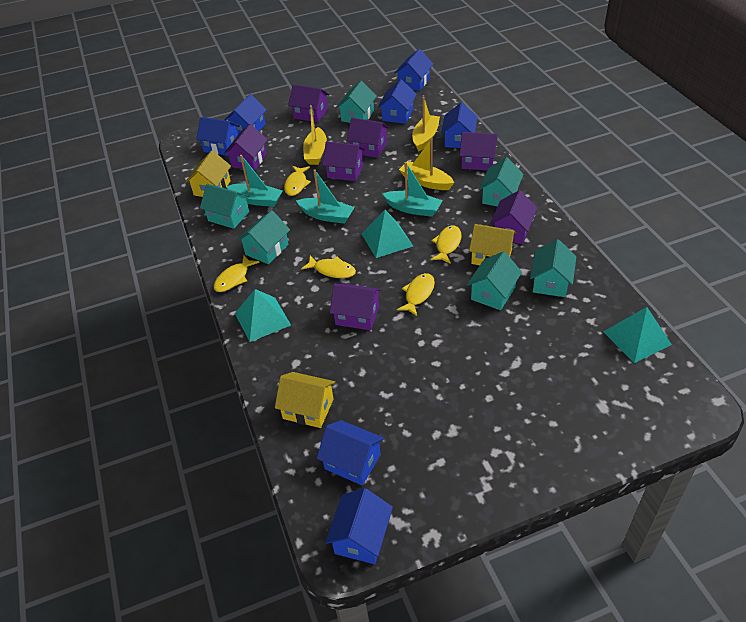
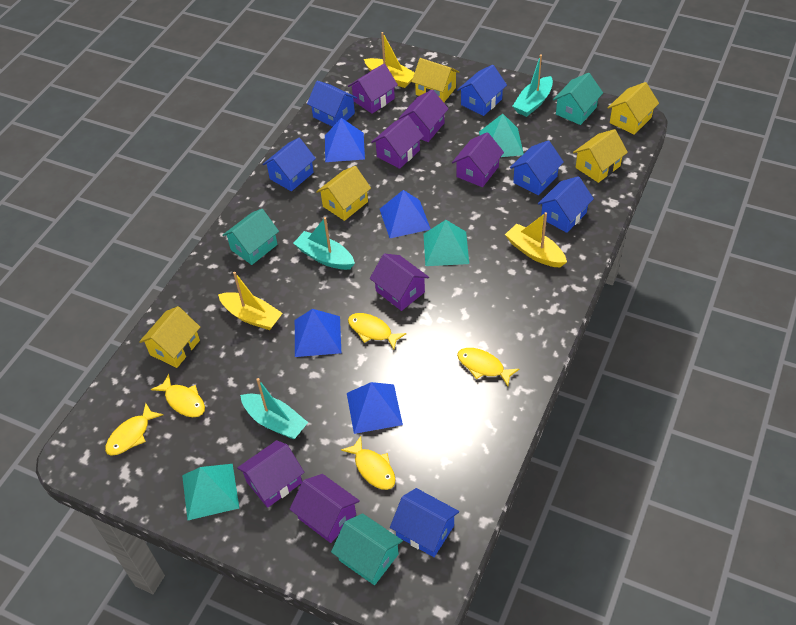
blue house: 7 -> 6
blue pyramid: 0 -> 4
turquoise house: 6 -> 3
yellow house: 3 -> 5

